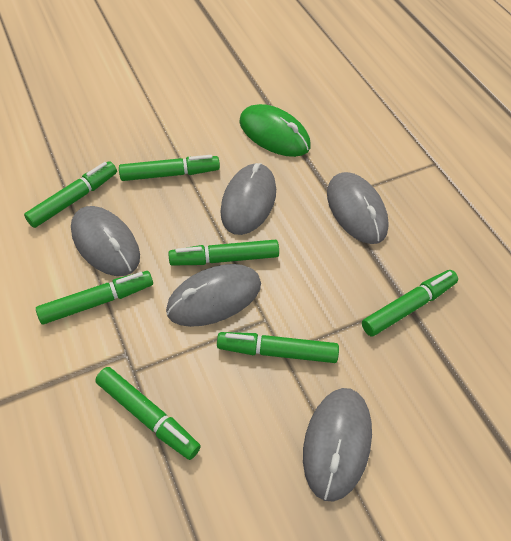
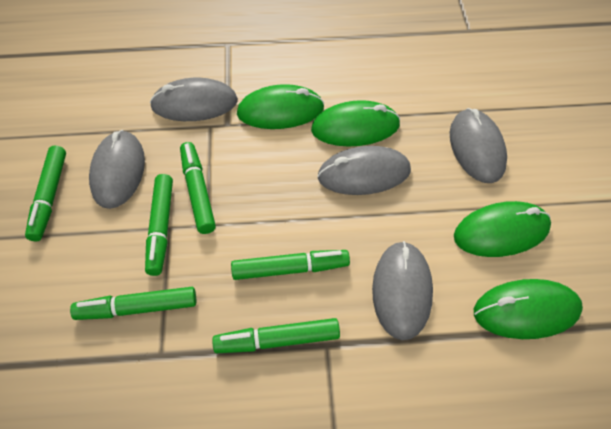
green marker: 7 -> 6
green mouse: 1 -> 4

